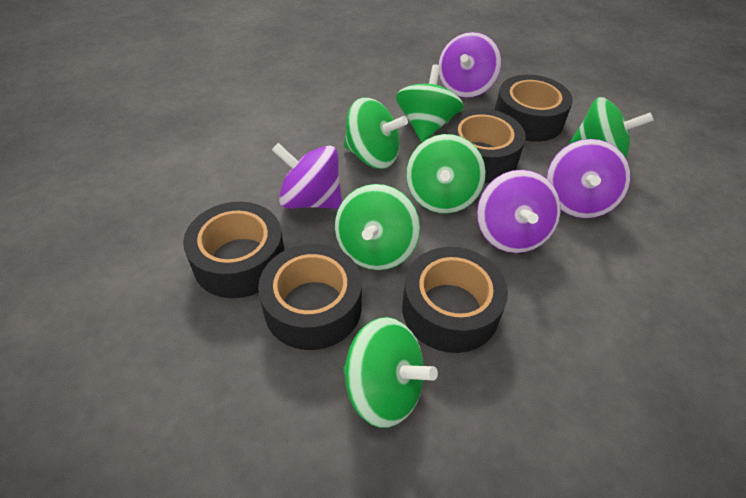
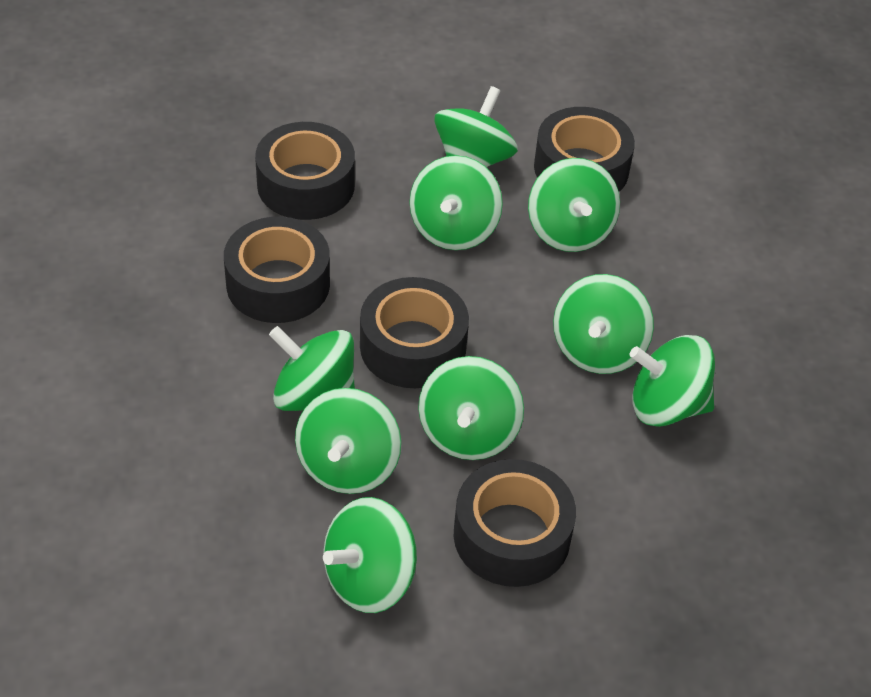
green spinning top: 6 -> 9
purple spinning top: 4 -> 0

